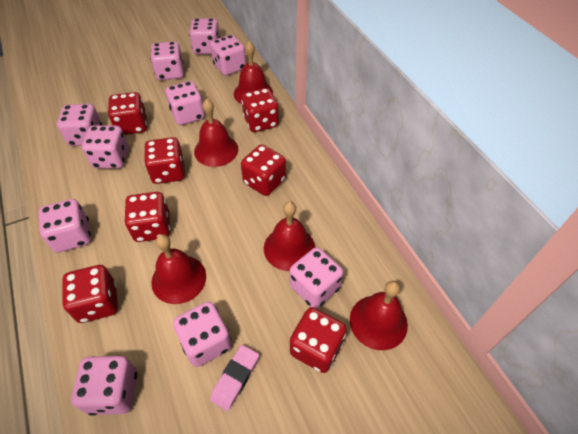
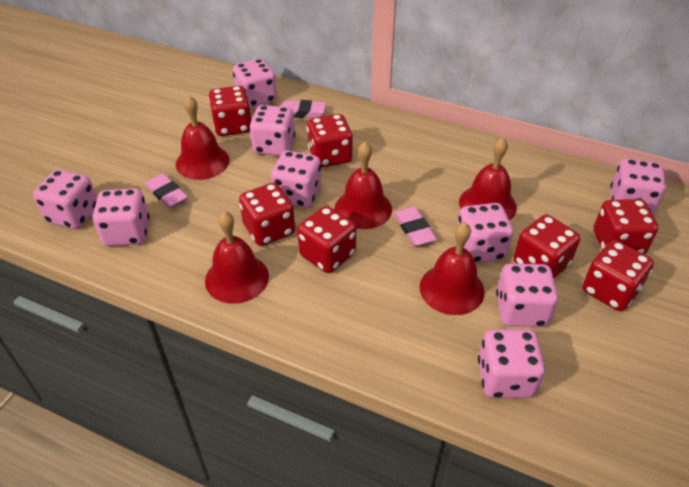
pink dice: 10 -> 9
pink eraser: 1 -> 3

